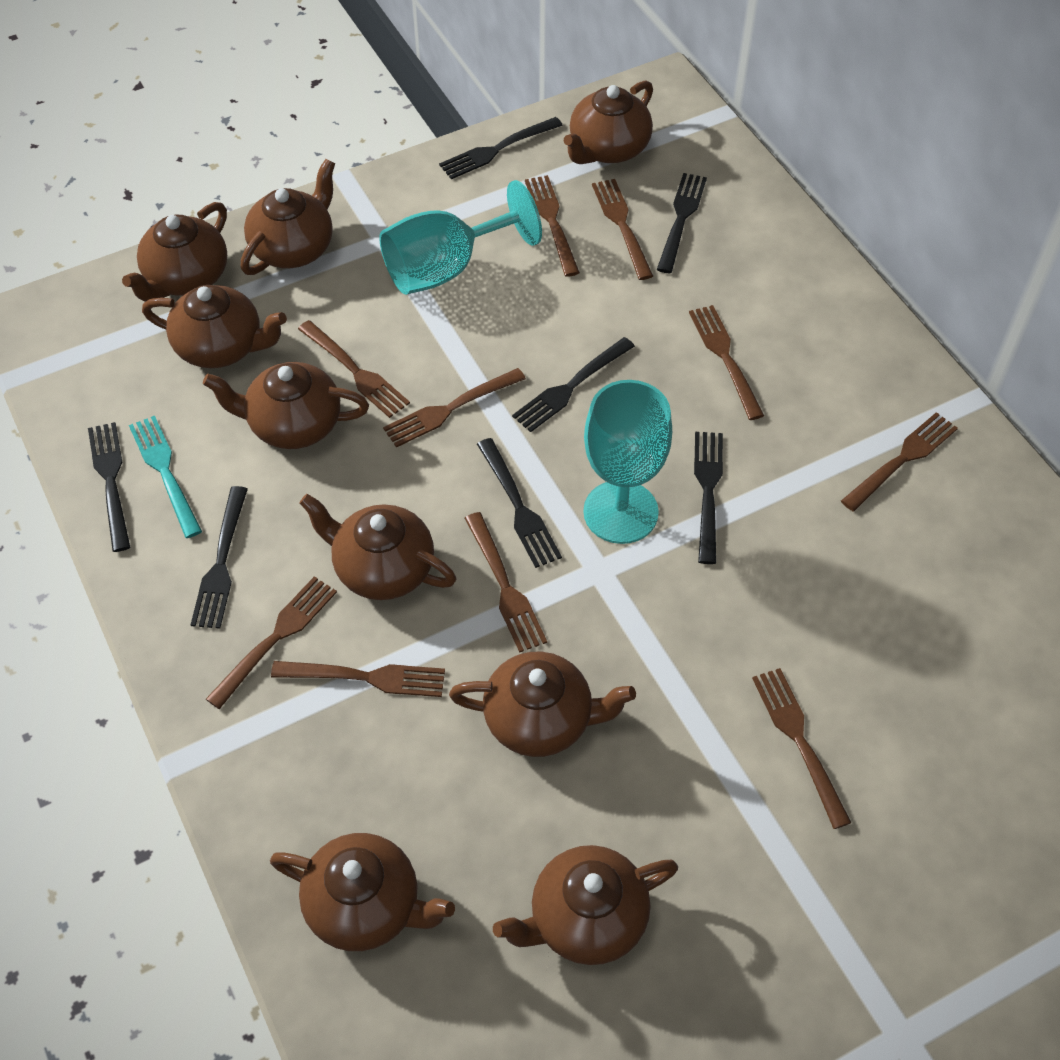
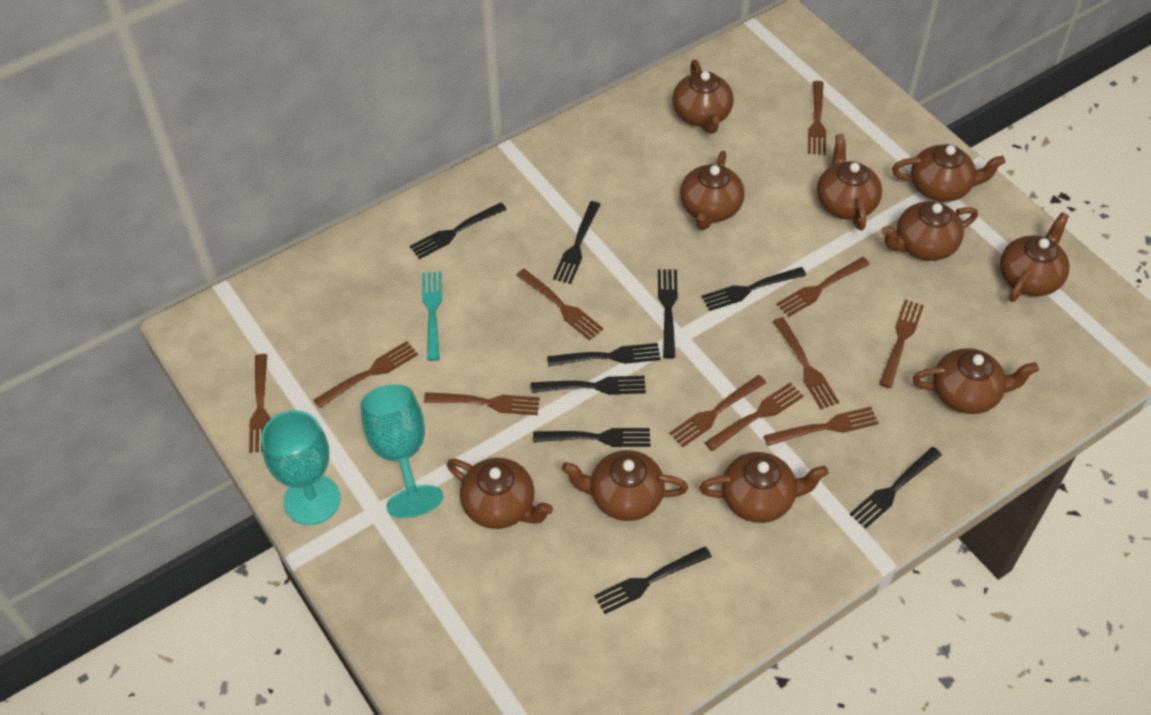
black fork: 7 -> 9
brown fork: 10 -> 11
brown teapot: 9 -> 10

